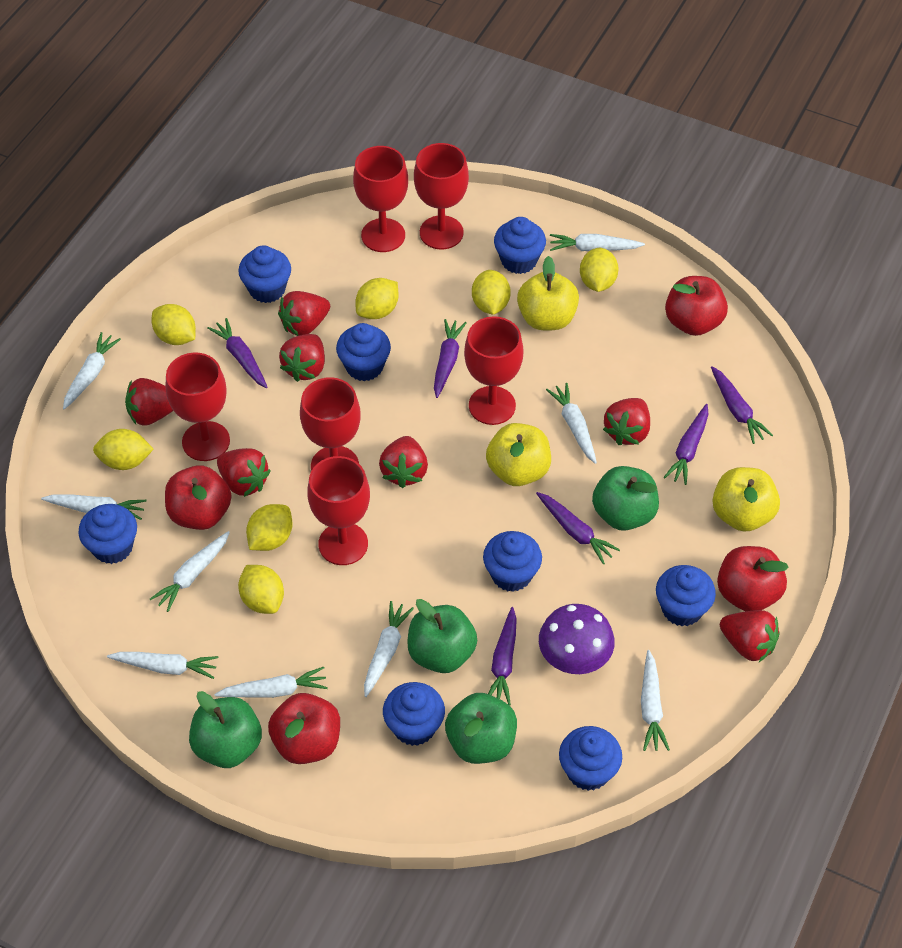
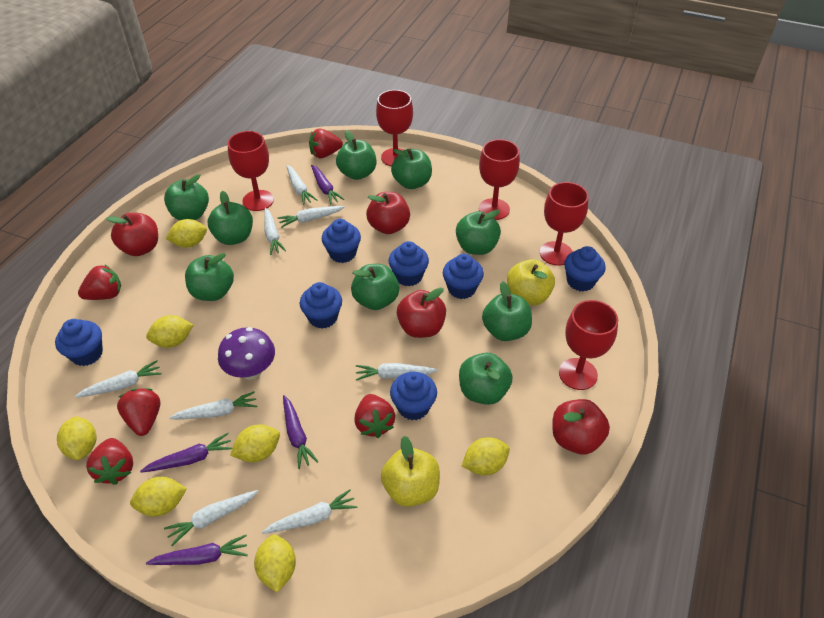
blue cupcake: 8 -> 7
green apple: 4 -> 9
purple carrot: 6 -> 4
red goblet: 6 -> 5
red strawberry: 7 -> 5
white carrot: 9 -> 8
yellow apple: 3 -> 2

